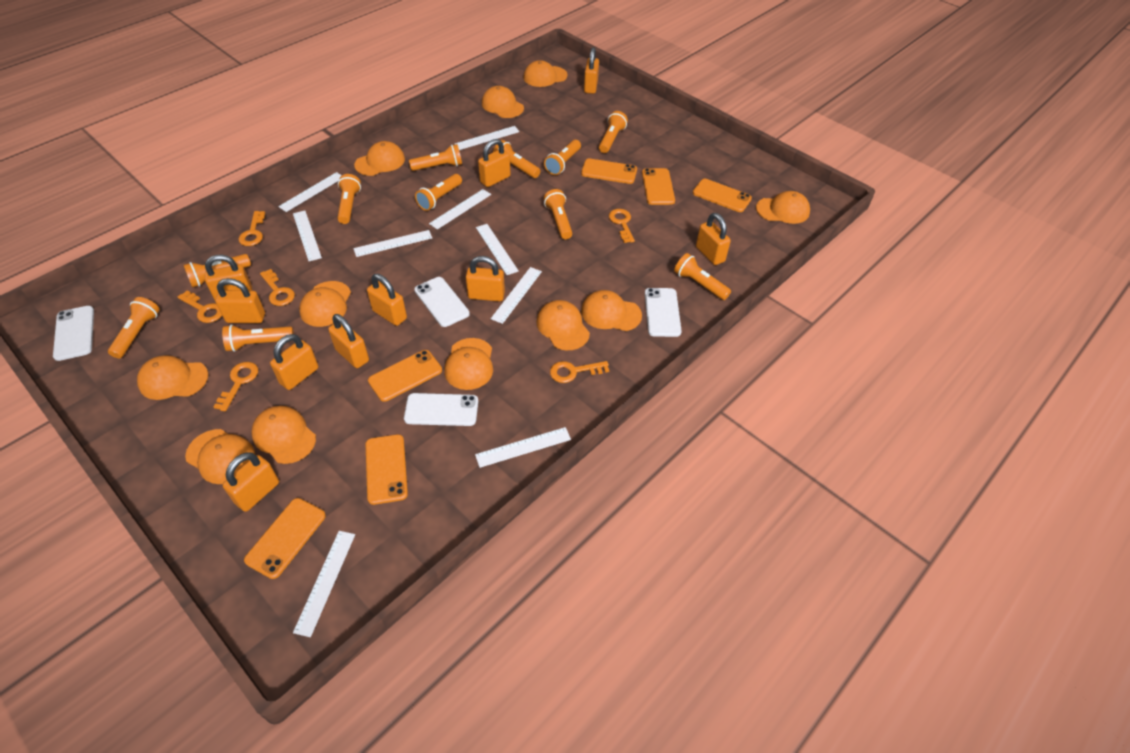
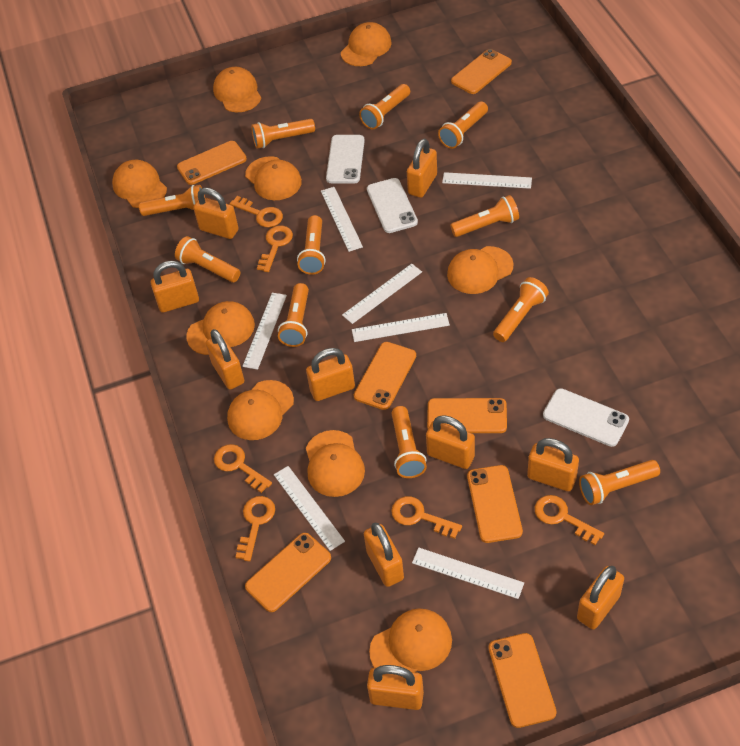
orange cap: 11 -> 9
orange phone: 6 -> 7
white phone: 4 -> 3
white ruler: 9 -> 7

